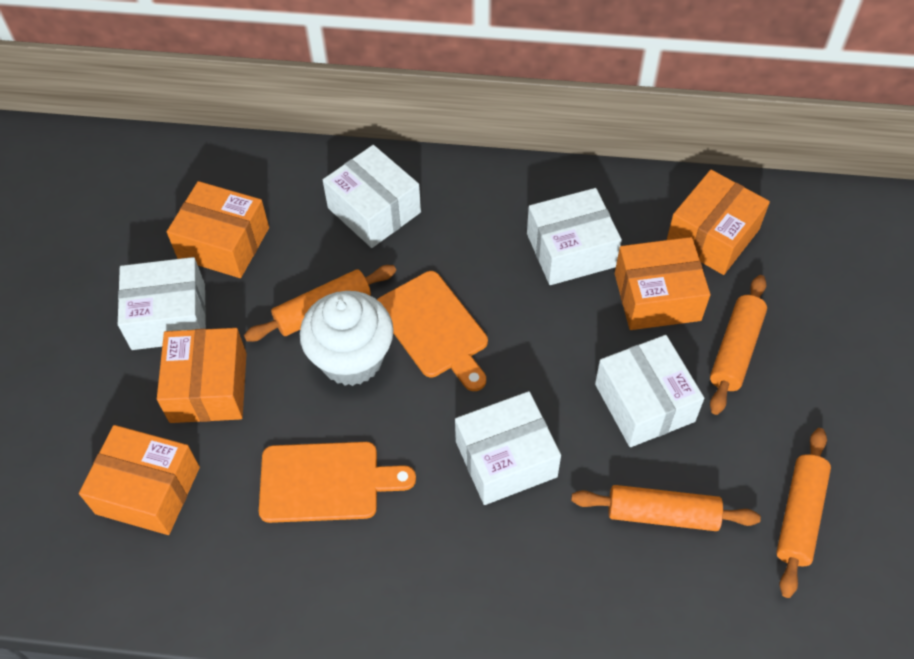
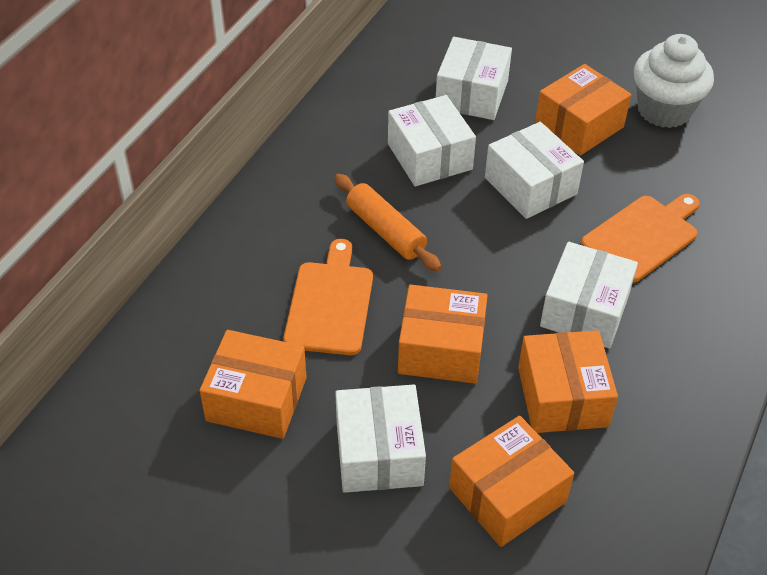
orange rolling pin: 4 -> 1

